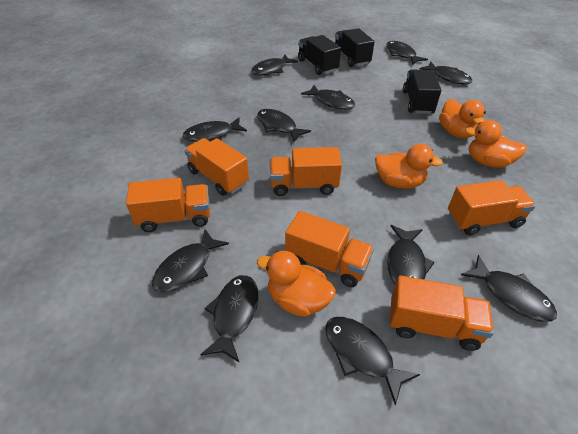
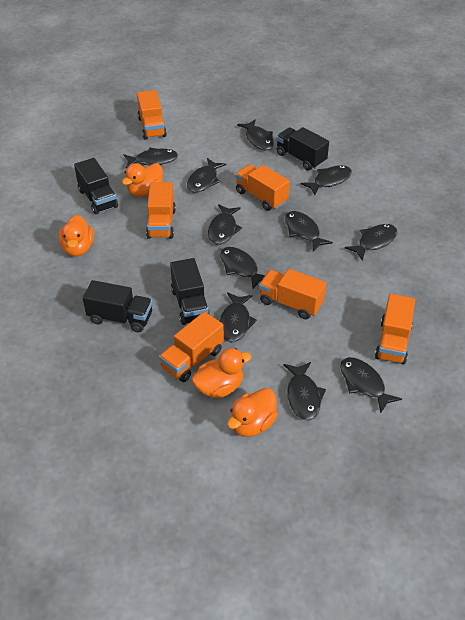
black truck: 3 -> 4

